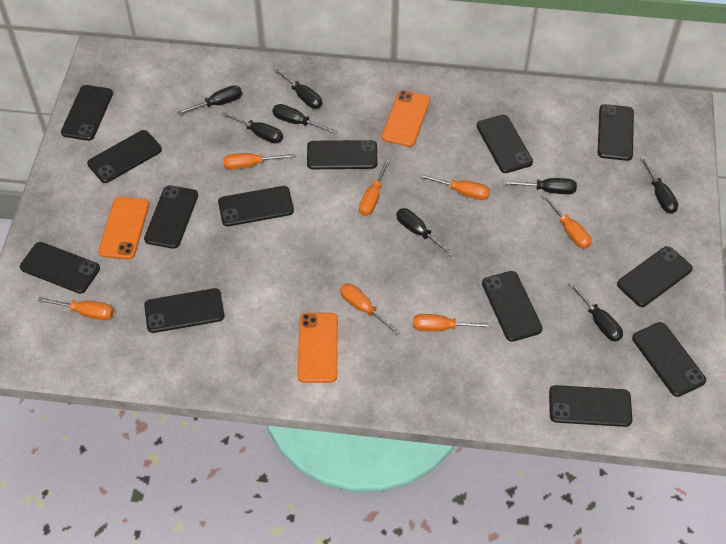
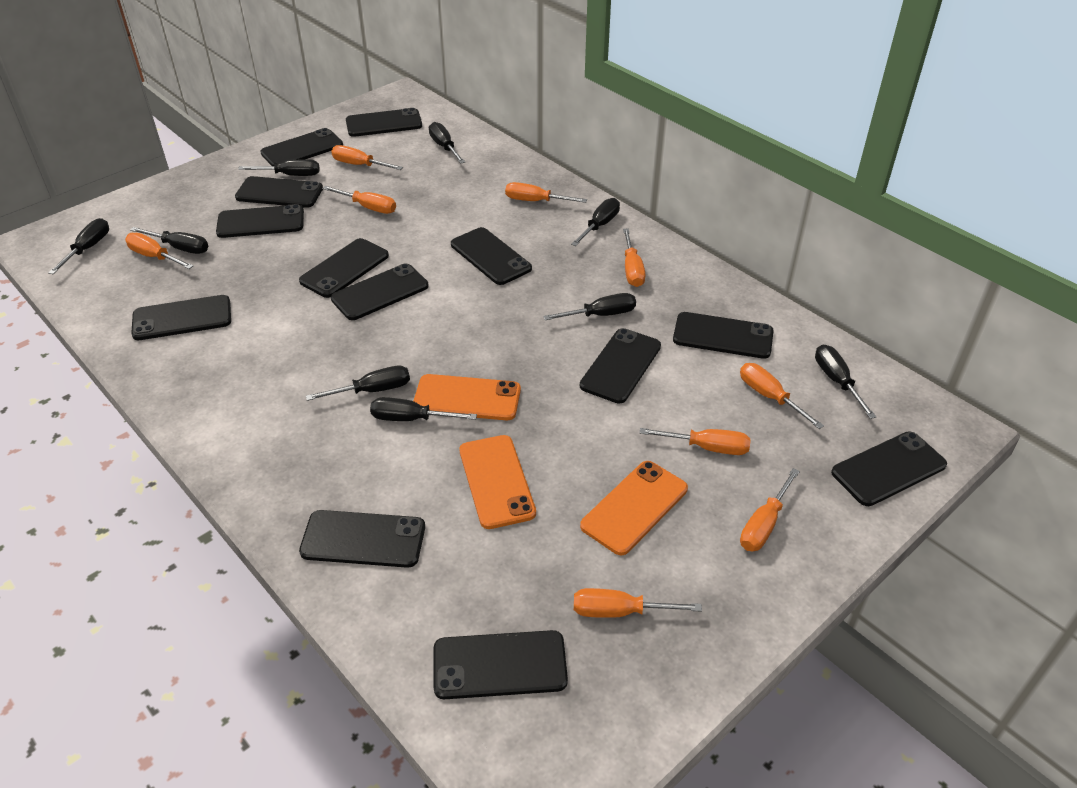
black screwdriver: 8 -> 9
orange screwdriver: 7 -> 9

